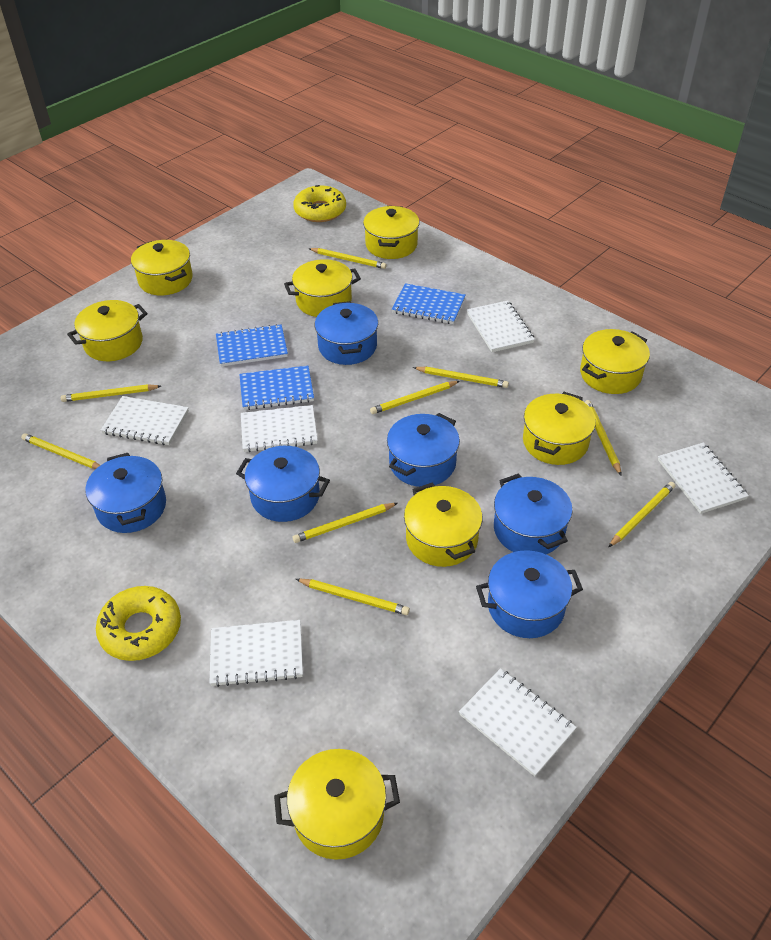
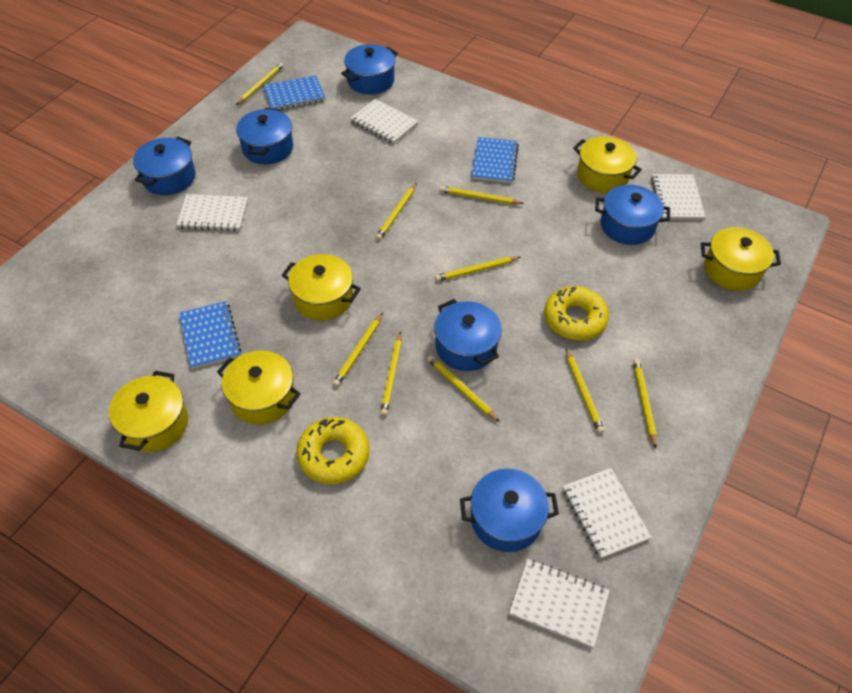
white notebook: 6 -> 5
yellow pot: 8 -> 5

